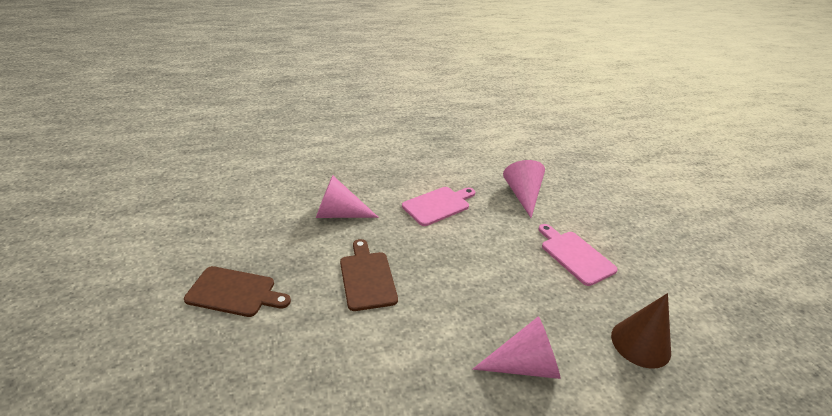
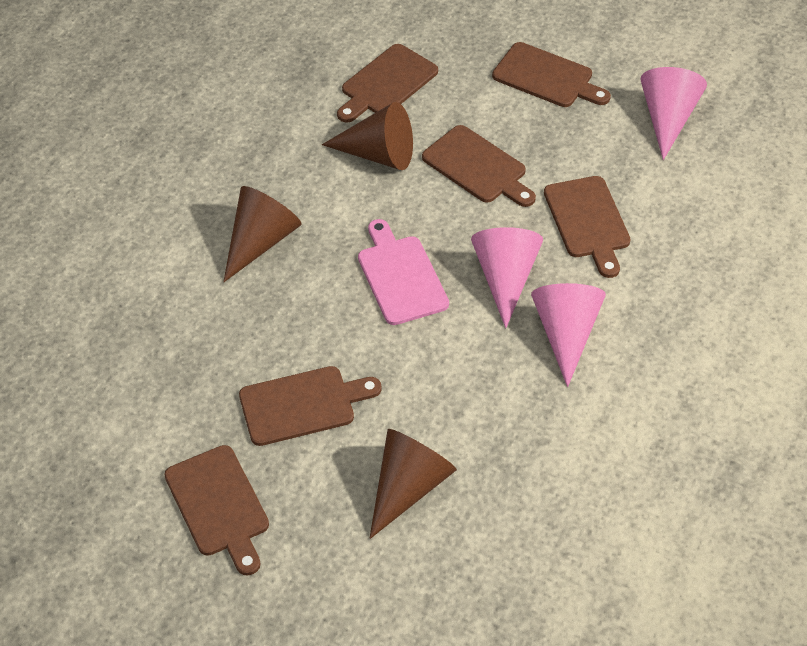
brown cone: 1 -> 3
brown cutting board: 2 -> 6
pink cutting board: 2 -> 1

